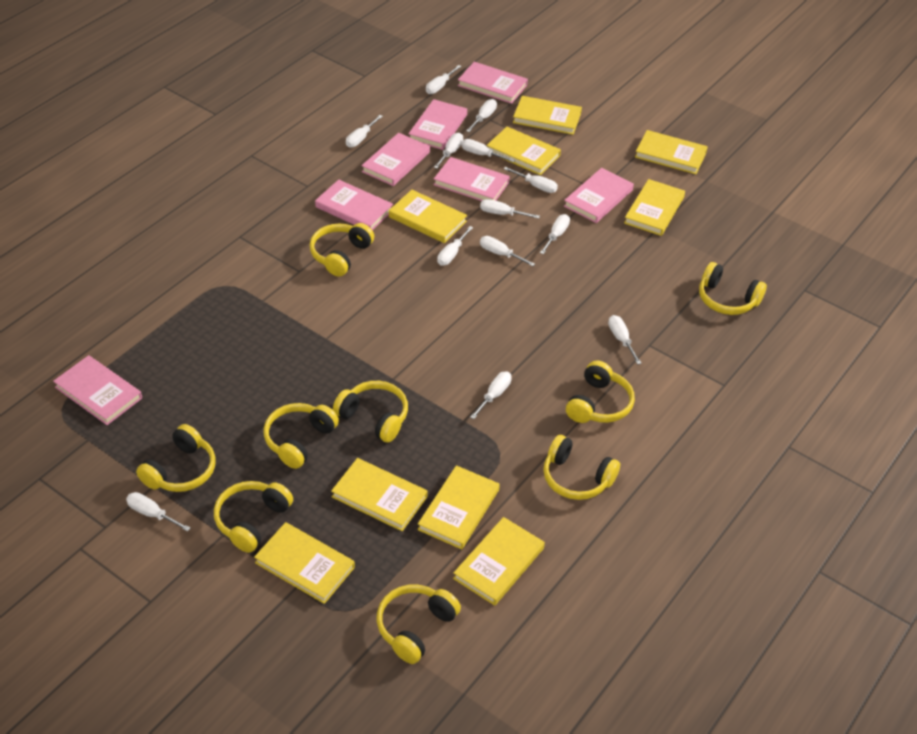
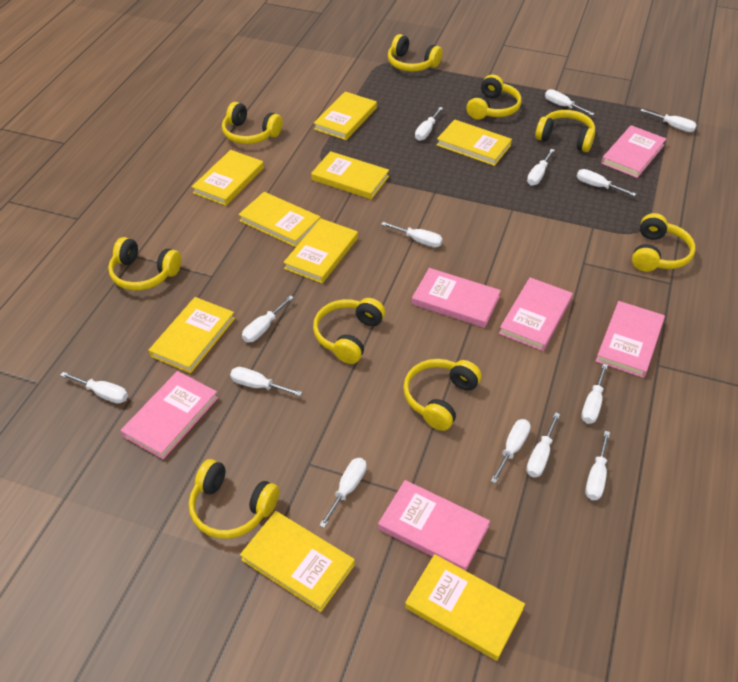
pink book: 7 -> 6
white screwdriver: 13 -> 14

